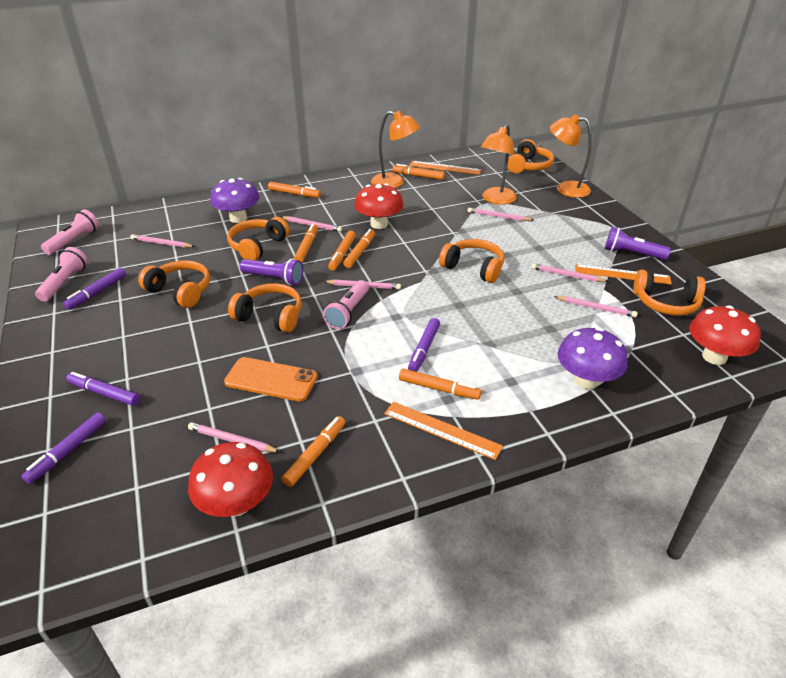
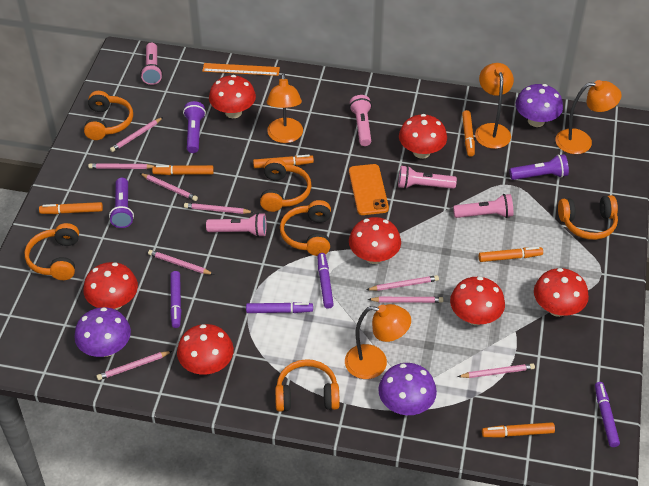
orange lamp: 3 -> 4
orange marker: 7 -> 6
orange ruler: 3 -> 1
pink flashlight: 3 -> 5
pink pencil: 7 -> 9
purple flashlight: 2 -> 3
purple mushroom: 2 -> 3
red mushroom: 3 -> 7

